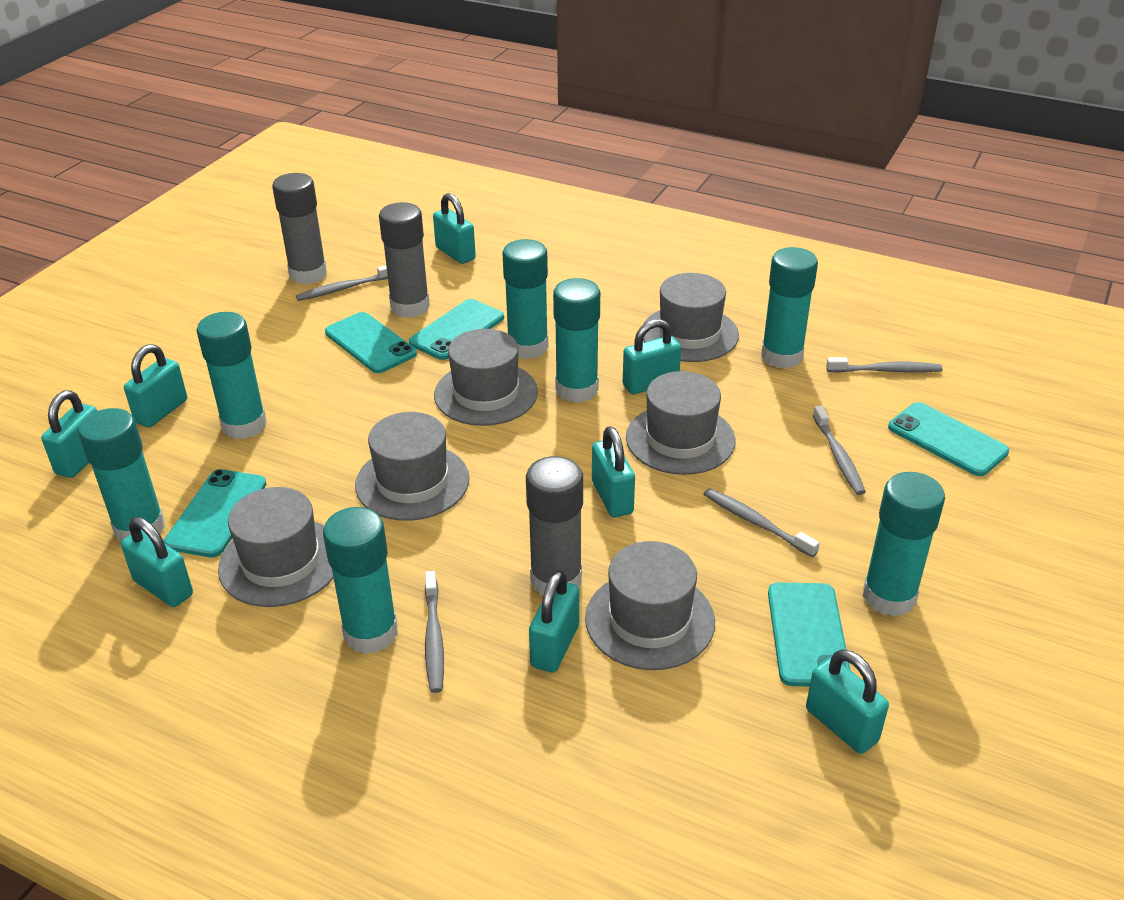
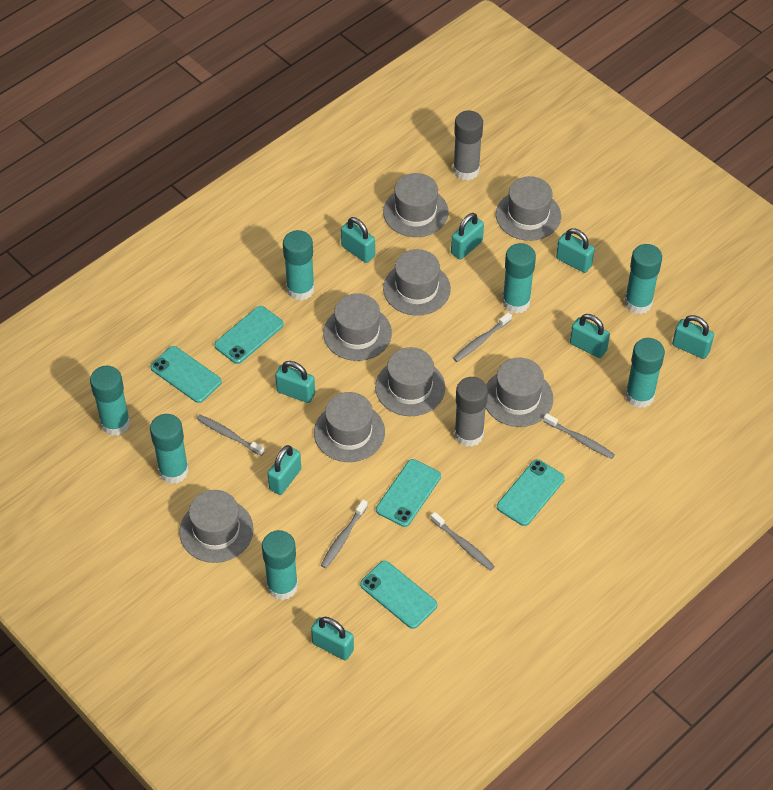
grey glue stick: 3 -> 2
grey hat: 6 -> 8

